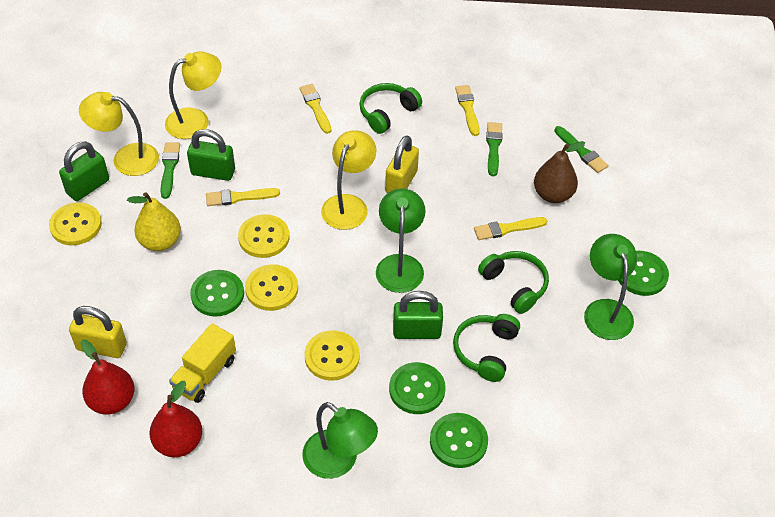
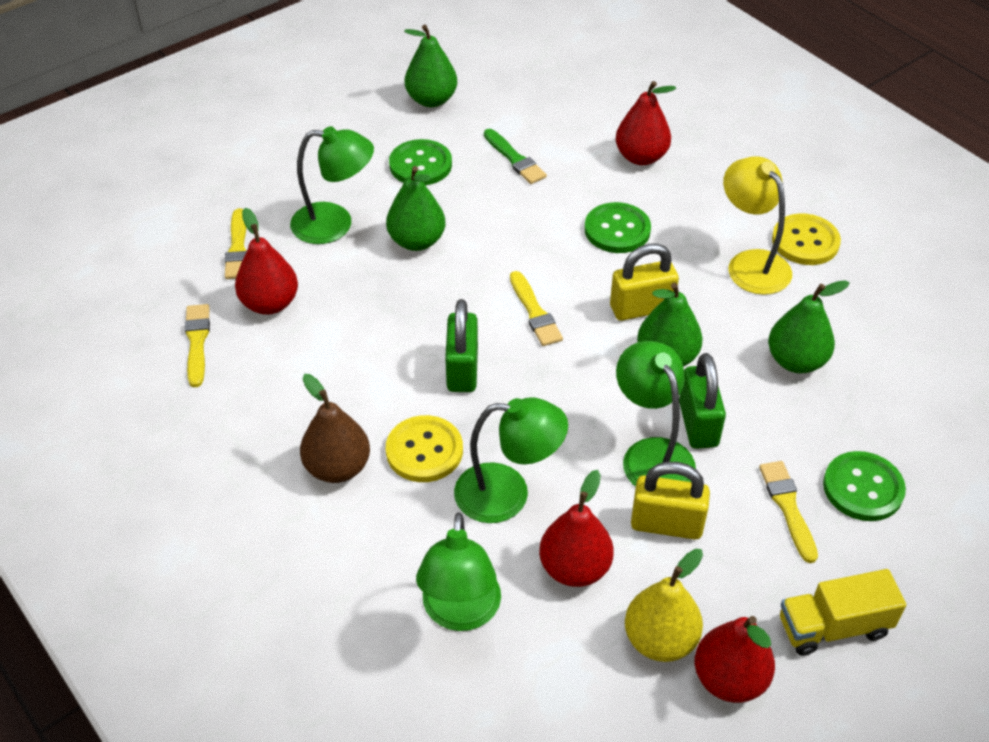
green brush: 3 -> 1
green button: 4 -> 3
green headphones: 3 -> 0
green lamp: 3 -> 4
green padlock: 3 -> 2
green pear: 0 -> 4
red pear: 2 -> 4
yellow button: 4 -> 2
yellow lamp: 3 -> 1

